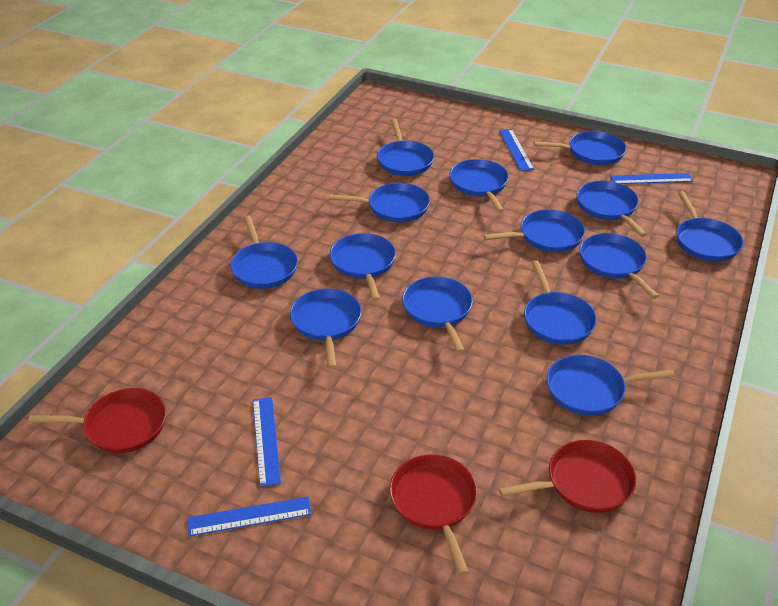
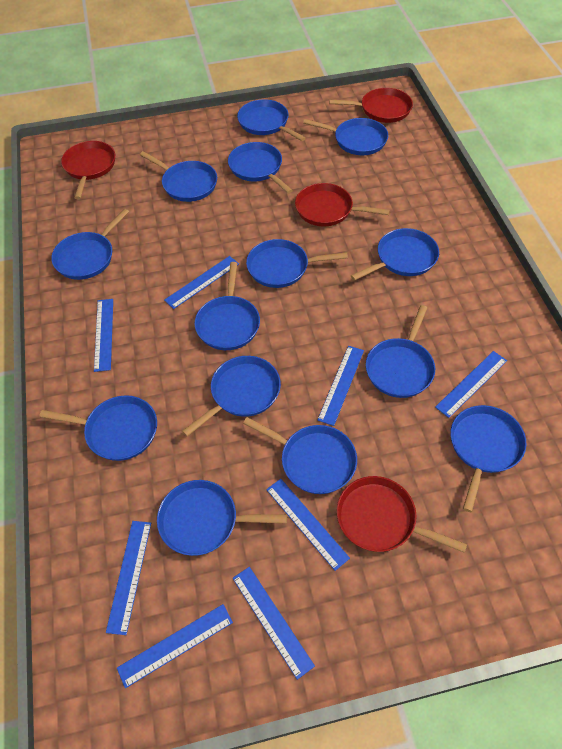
blue ruler: 4 -> 8
red pan: 3 -> 4

